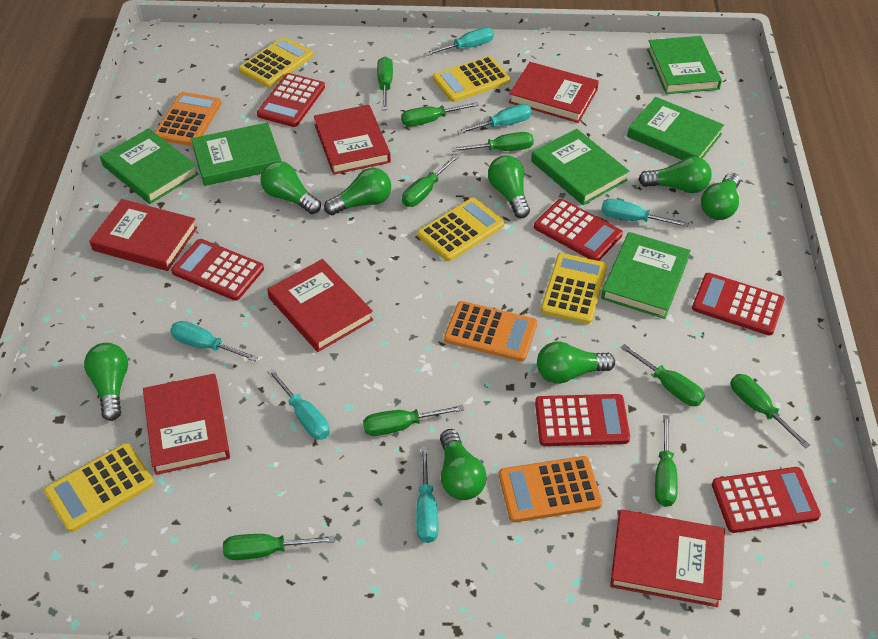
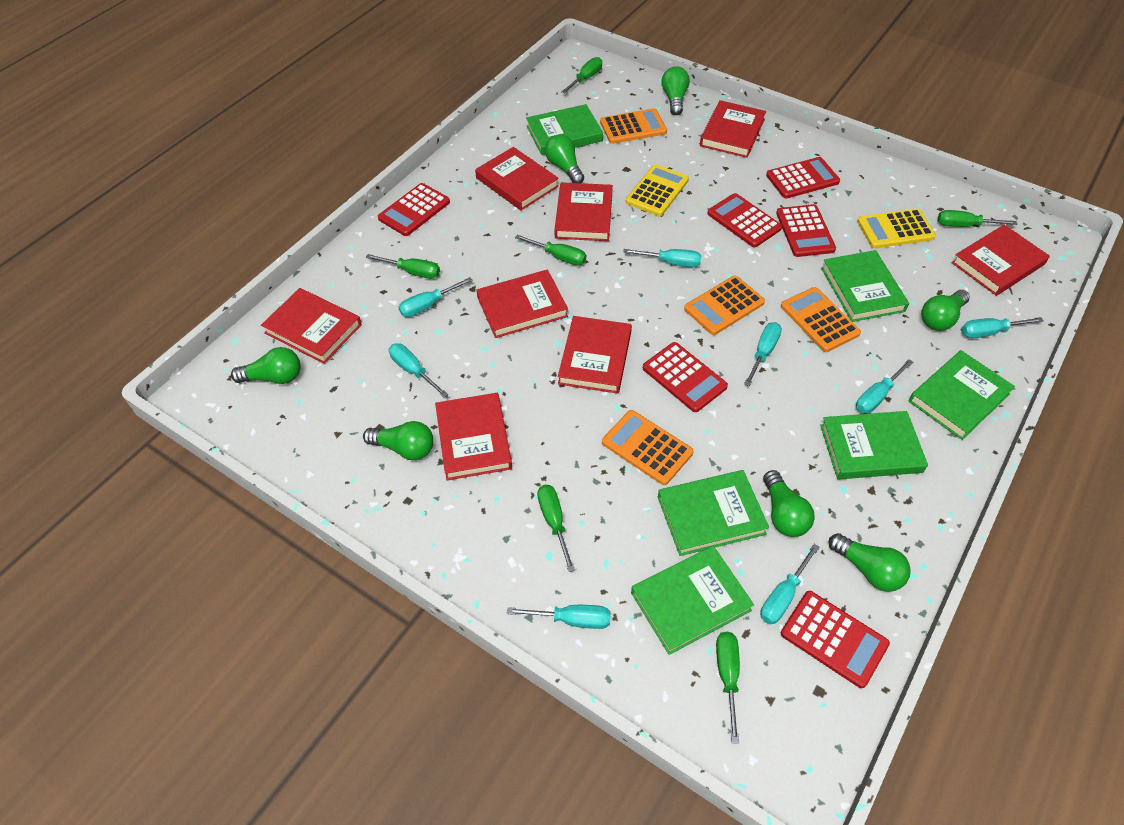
green light bulb: 8 -> 7
green screwdriver: 9 -> 6
orange calculator: 3 -> 4
red book: 6 -> 8
turquoise screwdriver: 6 -> 8
yellow calculator: 5 -> 2

